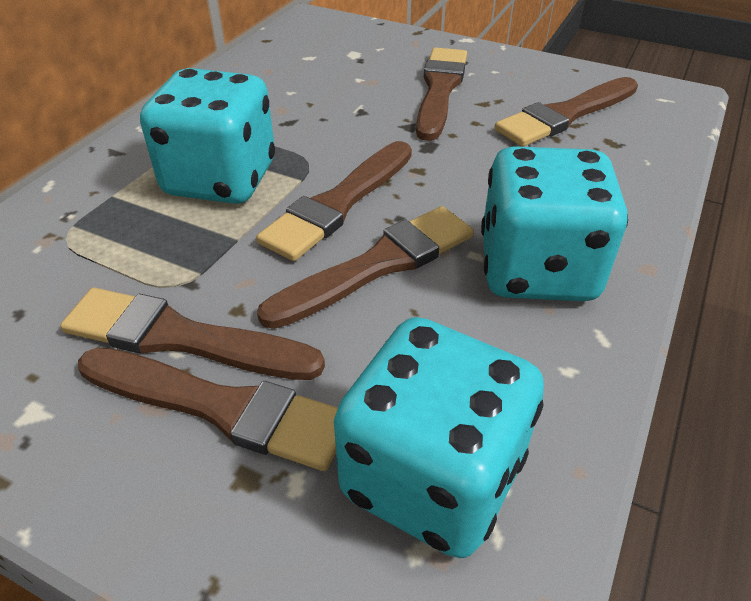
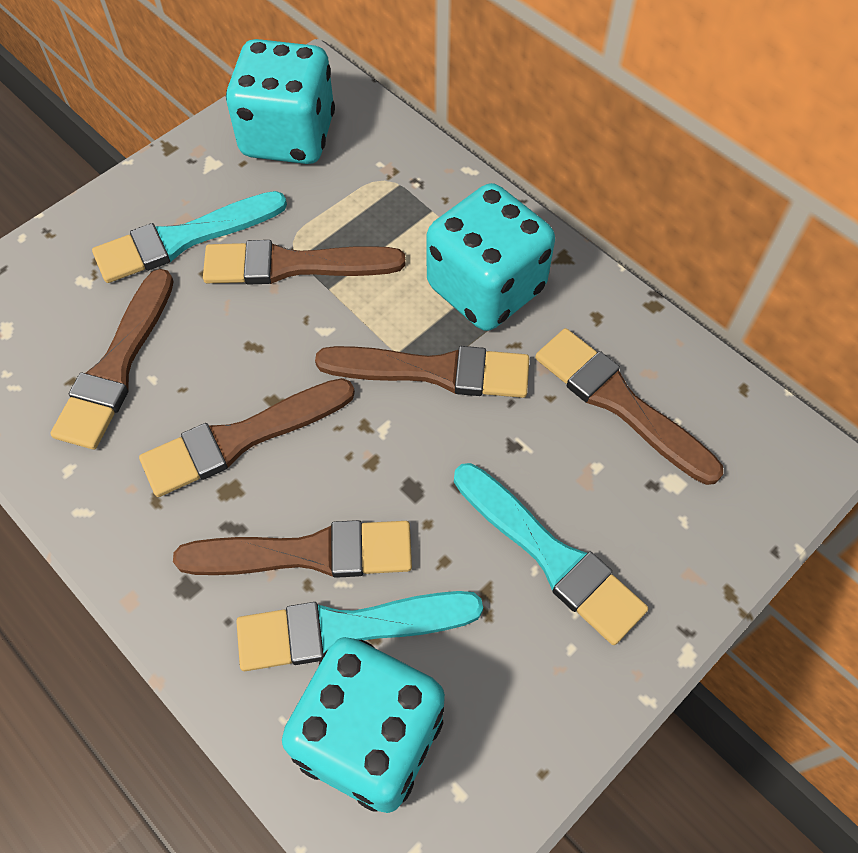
turquoise brush: 0 -> 3

